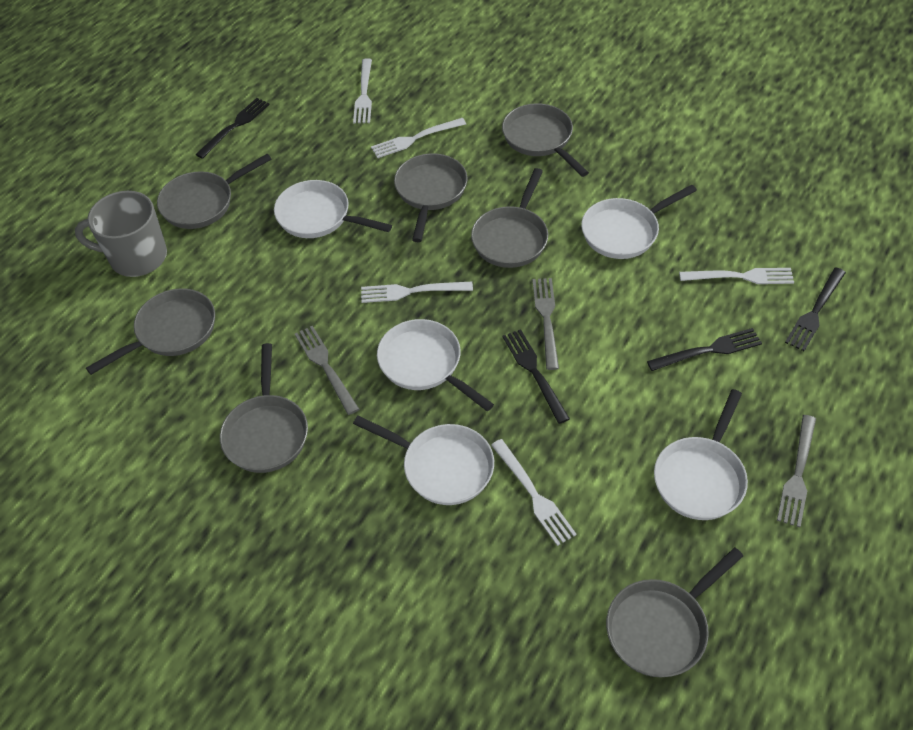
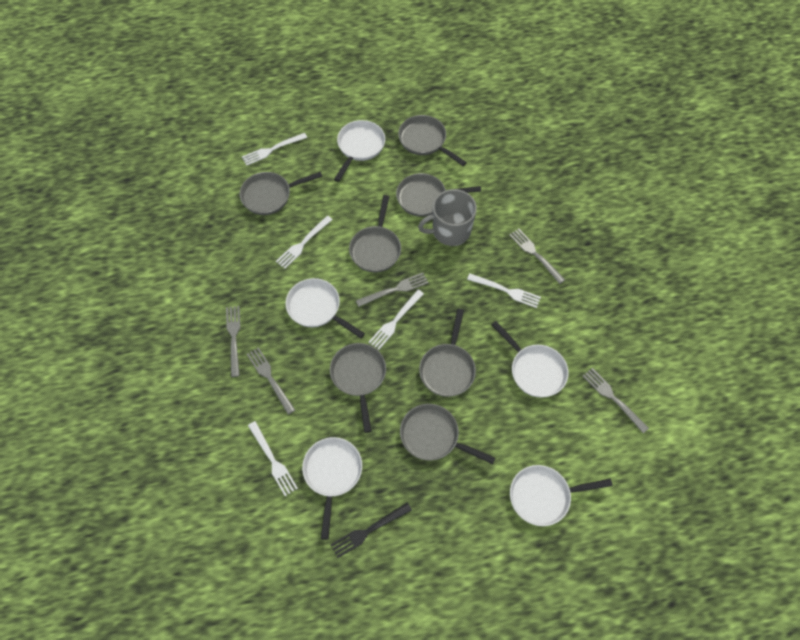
black fork: 4 -> 1
grey fork: 3 -> 5

